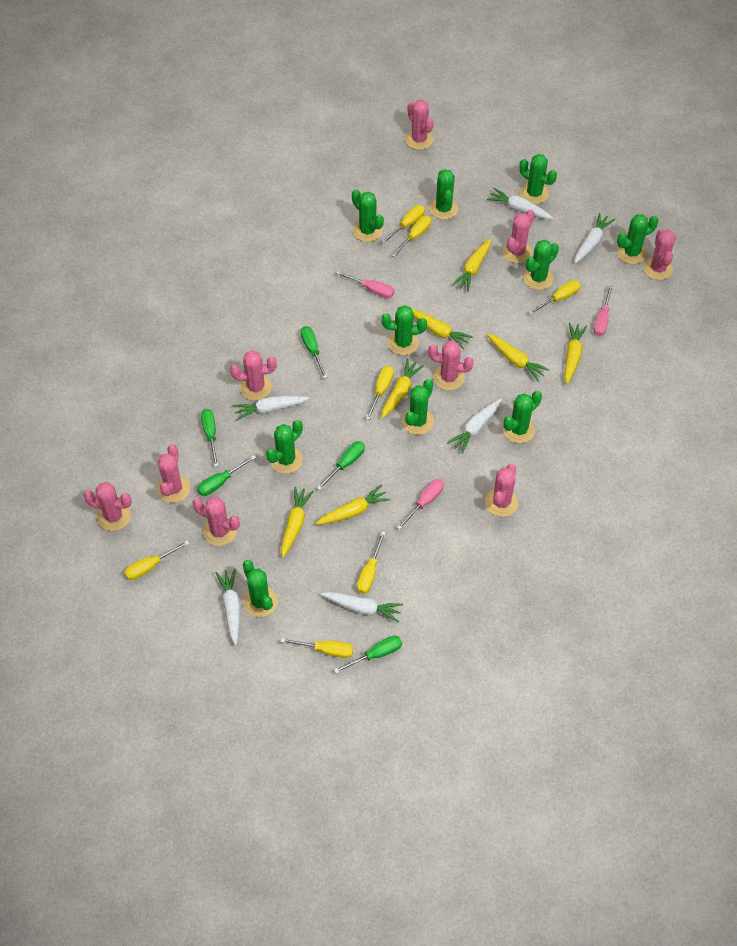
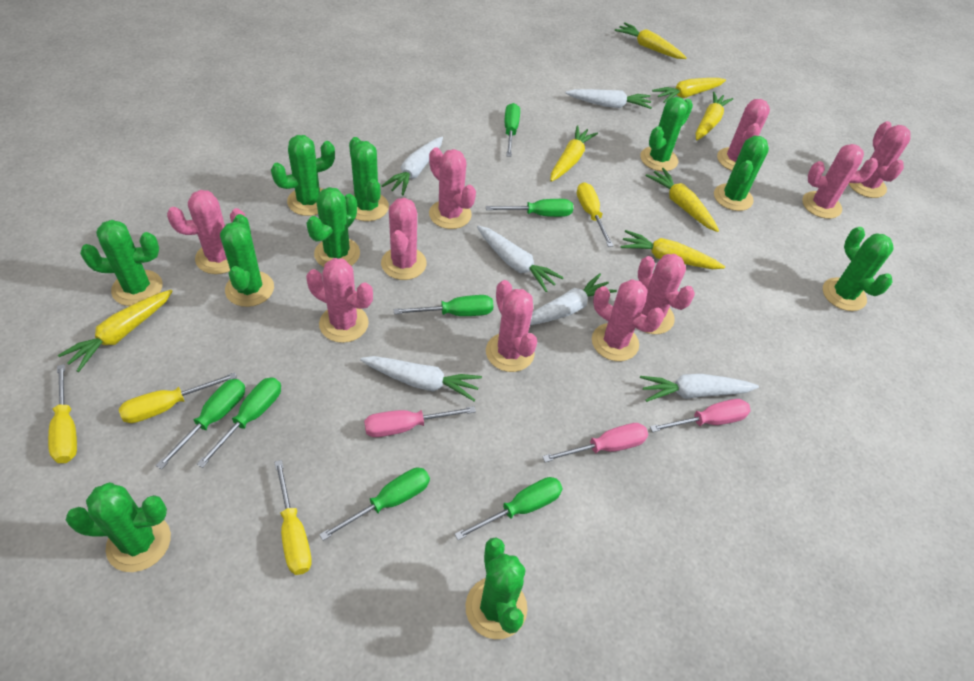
green screwdriver: 5 -> 7
pink cactus: 9 -> 10
yellow screwdriver: 7 -> 4

